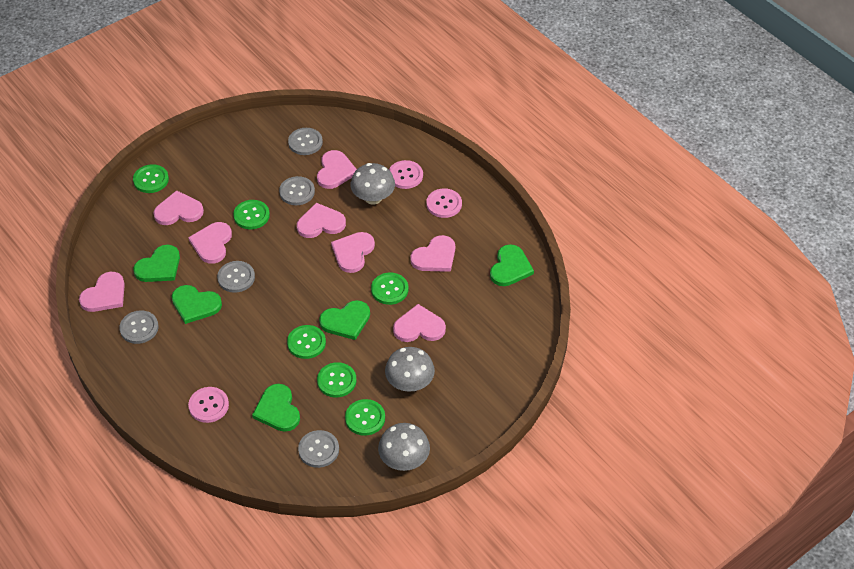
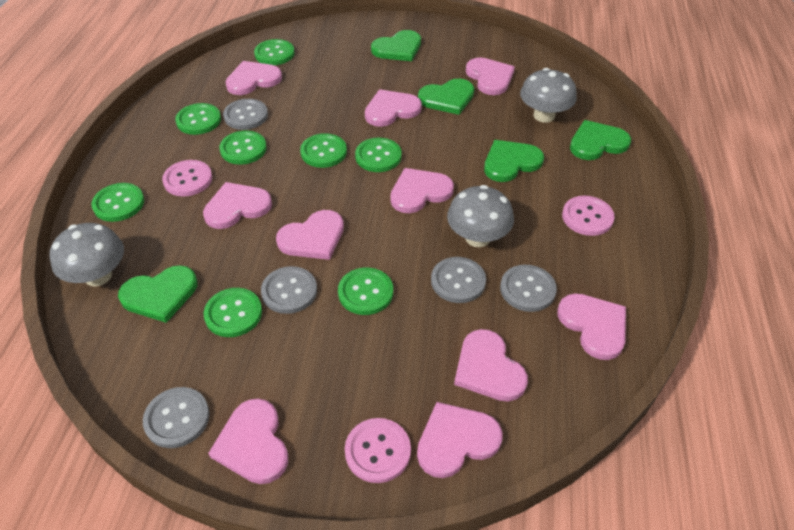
green button: 6 -> 8
pink heart: 8 -> 10

